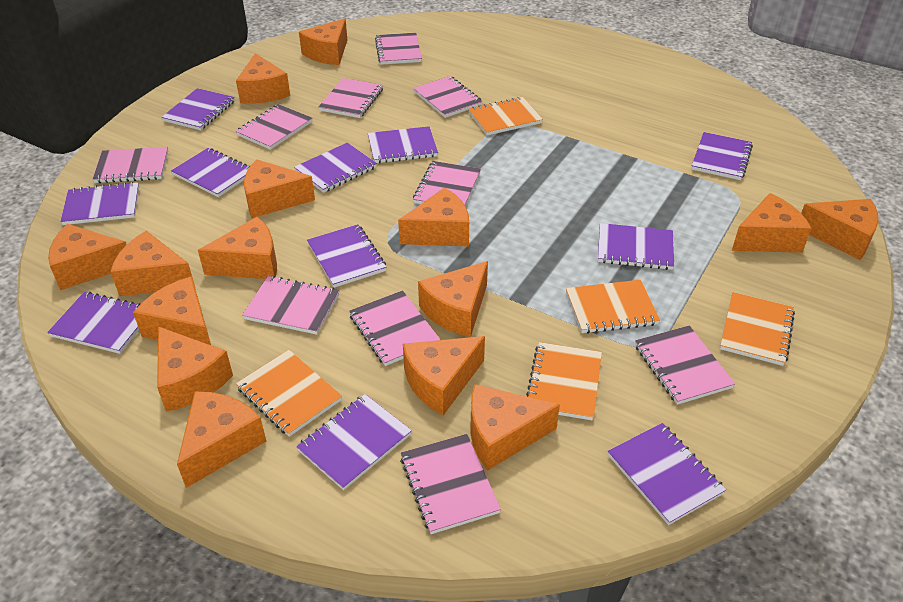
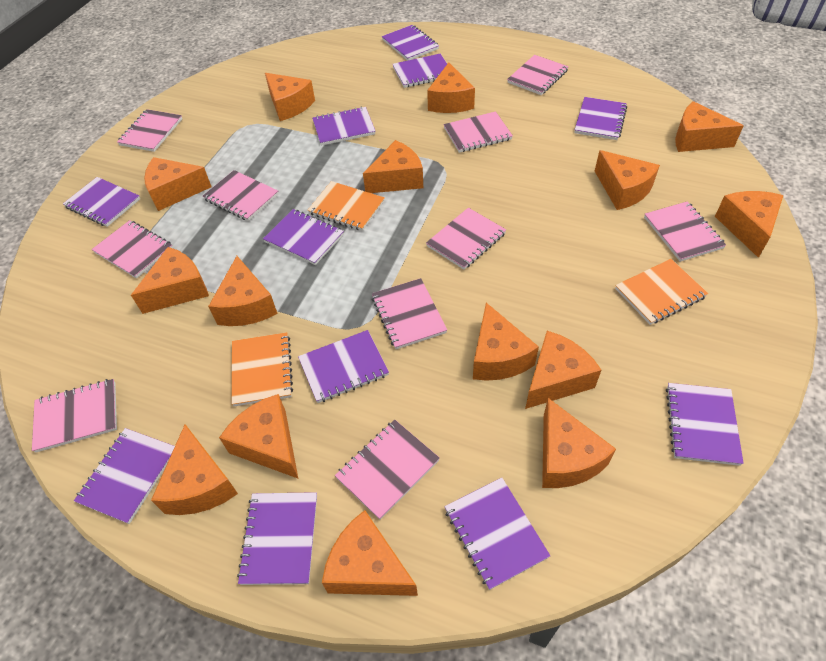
orange notebook: 5 -> 3

